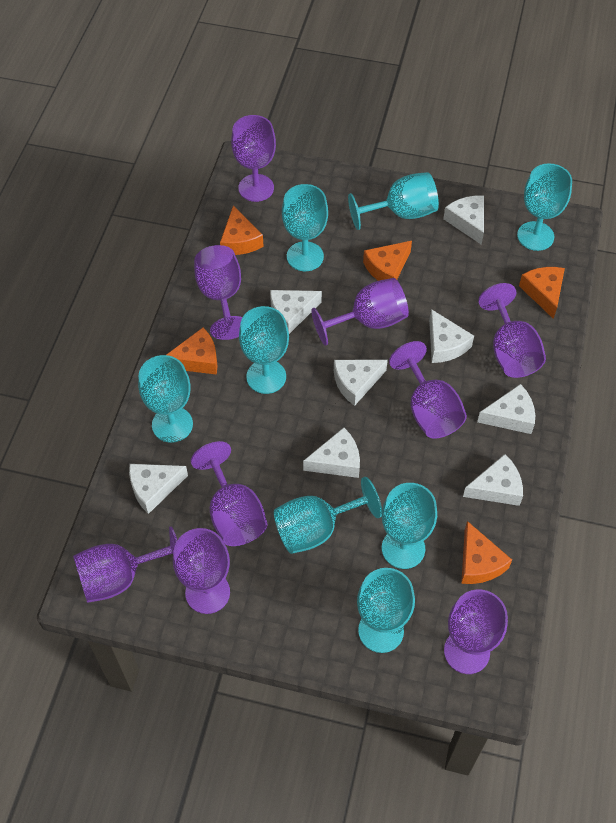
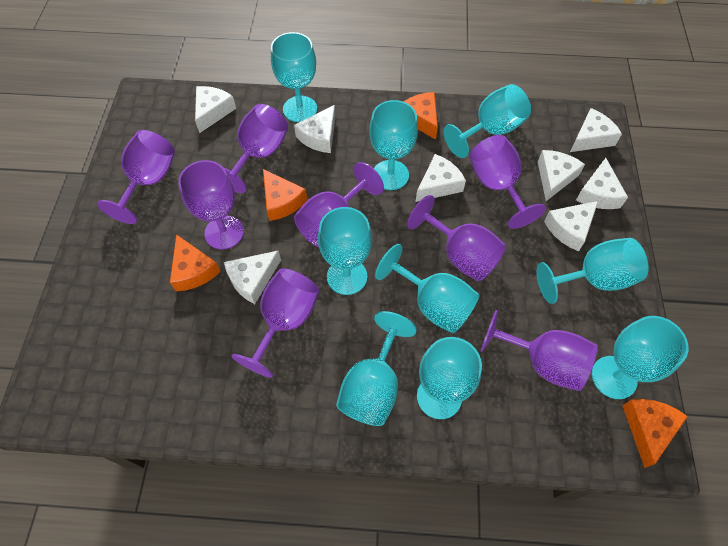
orange cheese: 5 -> 4
purple goblet: 9 -> 8
turquoise goblet: 8 -> 9

